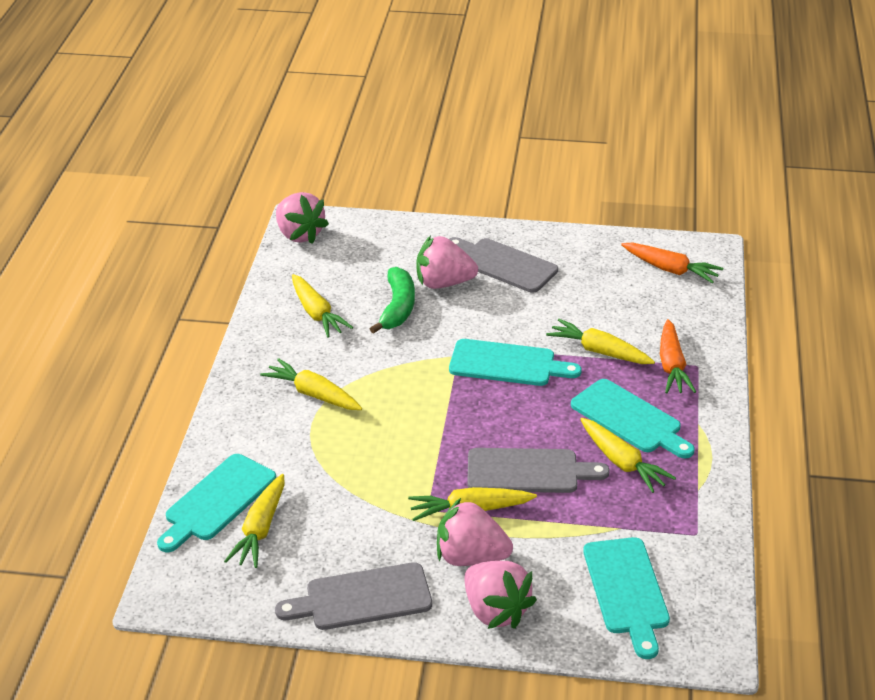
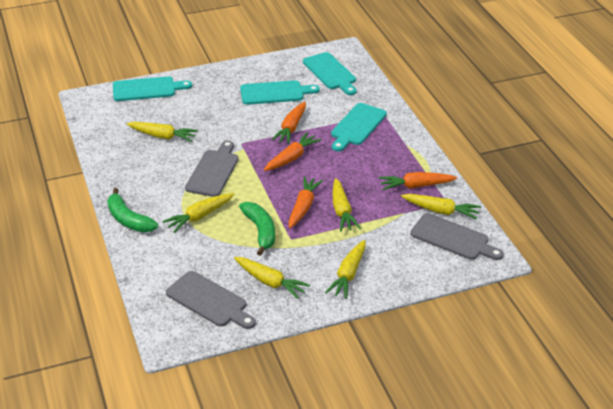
green banana: 1 -> 2
orange carrot: 2 -> 4
pink strawberry: 4 -> 0

